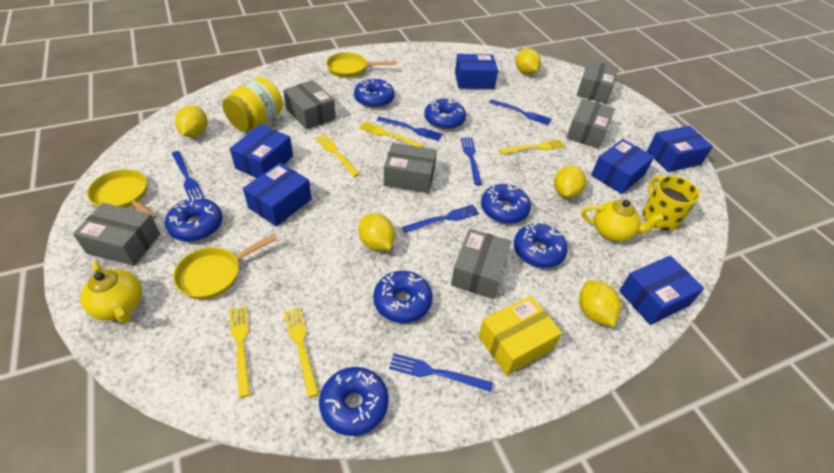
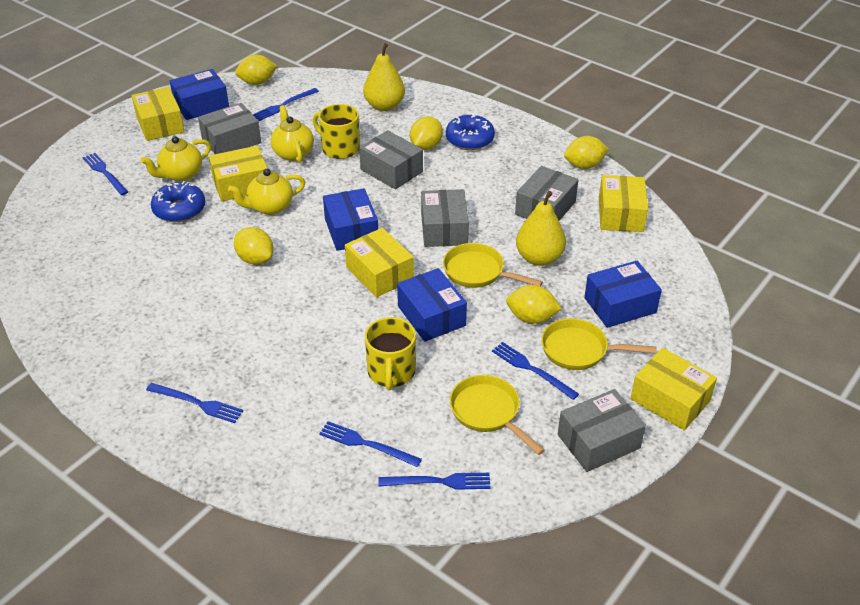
blue box: 6 -> 4
blue donut: 7 -> 2
grey box: 6 -> 5
yellow box: 1 -> 5
yellow fork: 5 -> 0
yellow jar: 1 -> 0
yellow mug: 1 -> 2
yellow pear: 0 -> 2
yellow teapot: 2 -> 3

